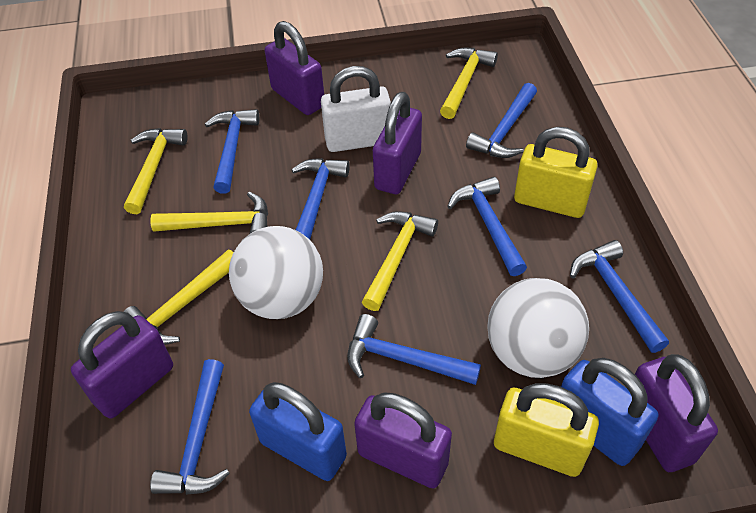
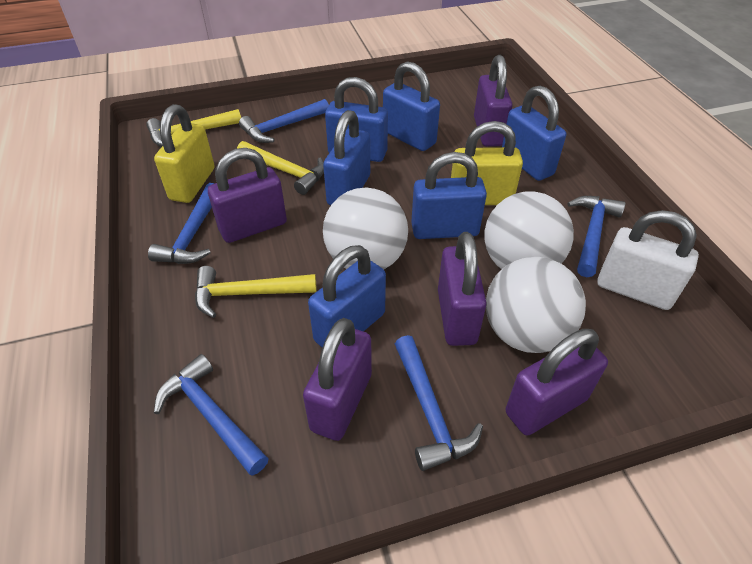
blue hammer: 7 -> 5
blue padlock: 2 -> 6
white ball: 2 -> 3
yellow hammer: 5 -> 3

